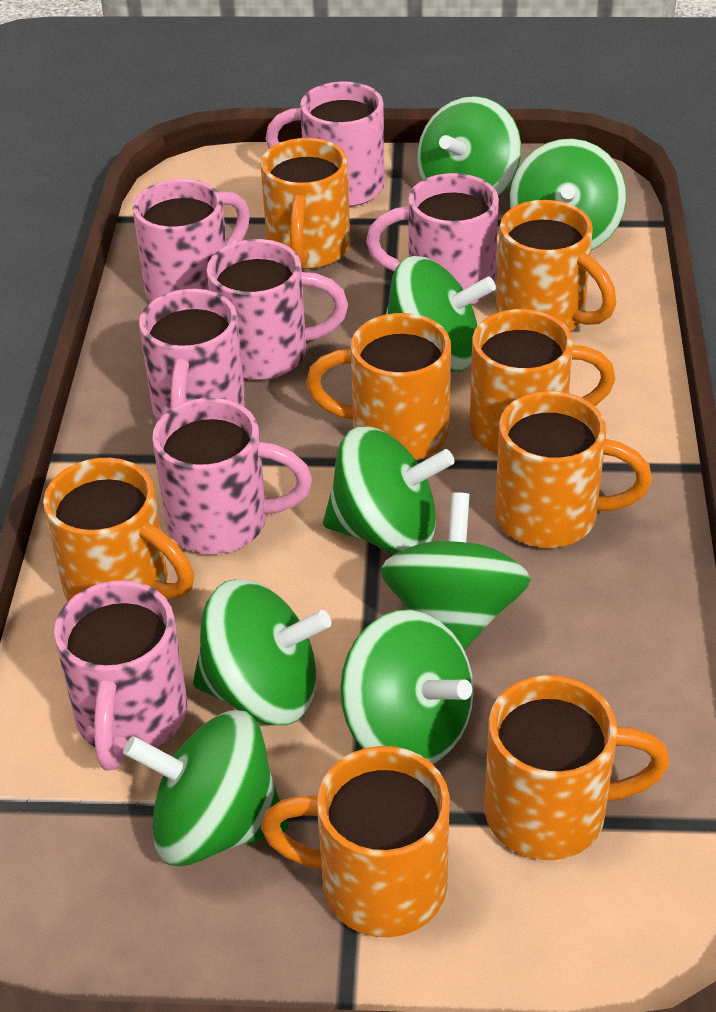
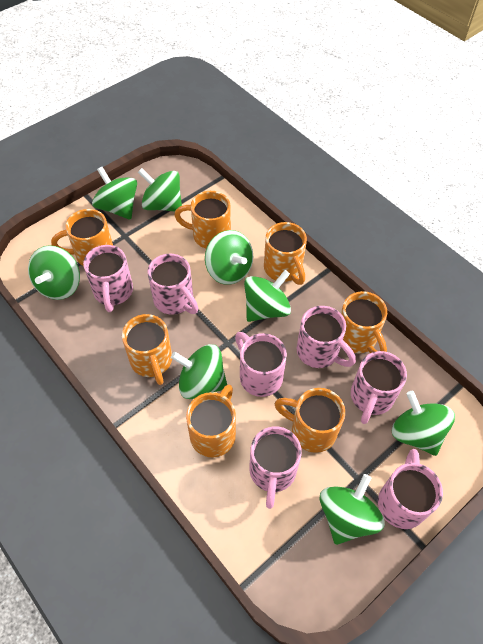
orange mug: 8 -> 7

